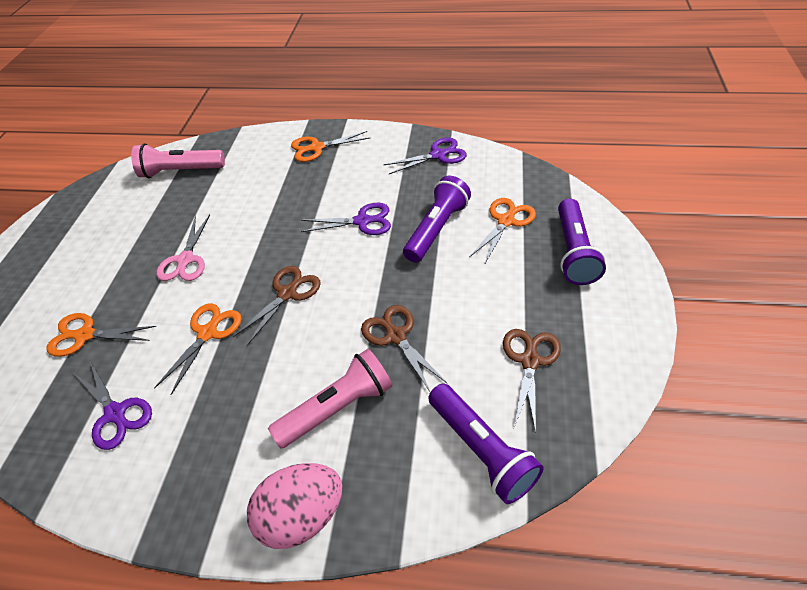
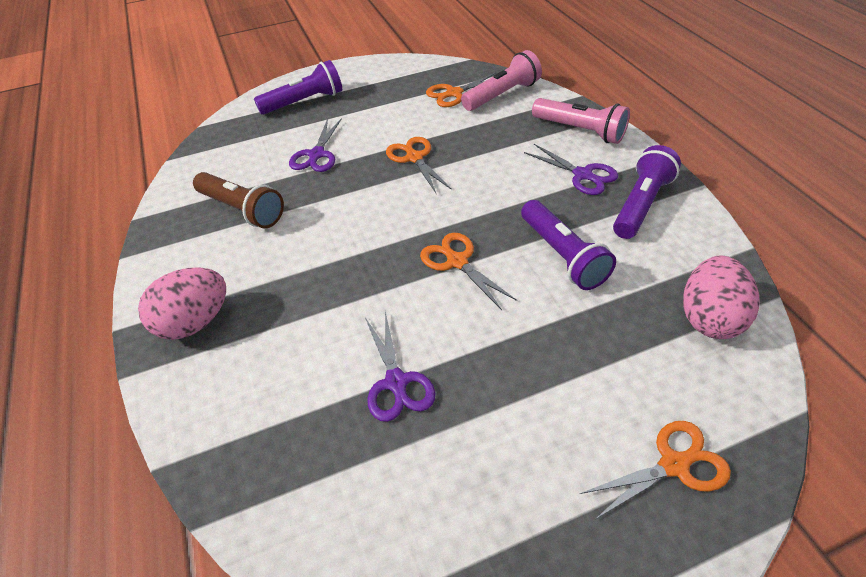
brown flashlight: 0 -> 1
brown scissors: 3 -> 0
pink egg: 1 -> 2
pink scissors: 1 -> 0

